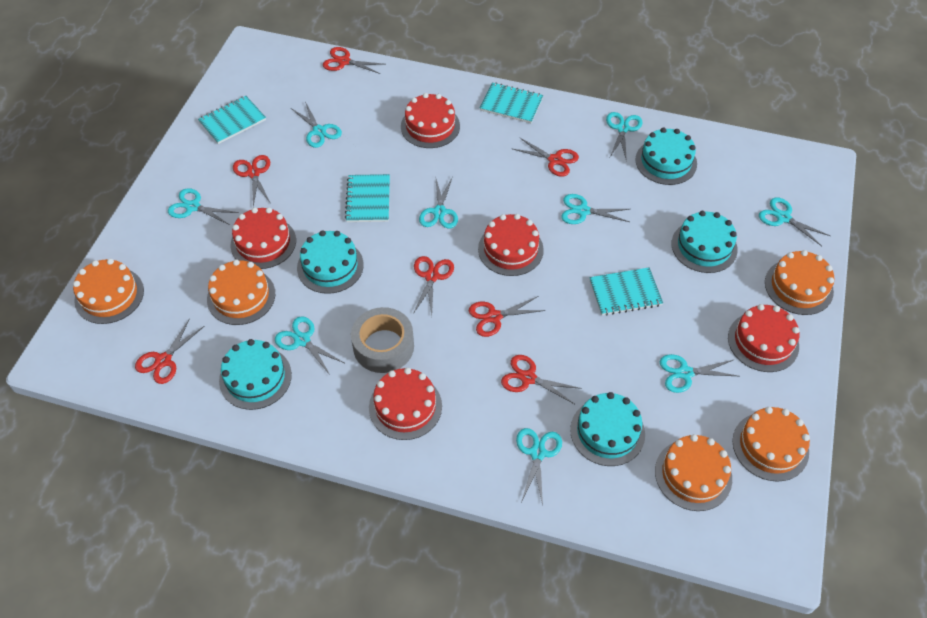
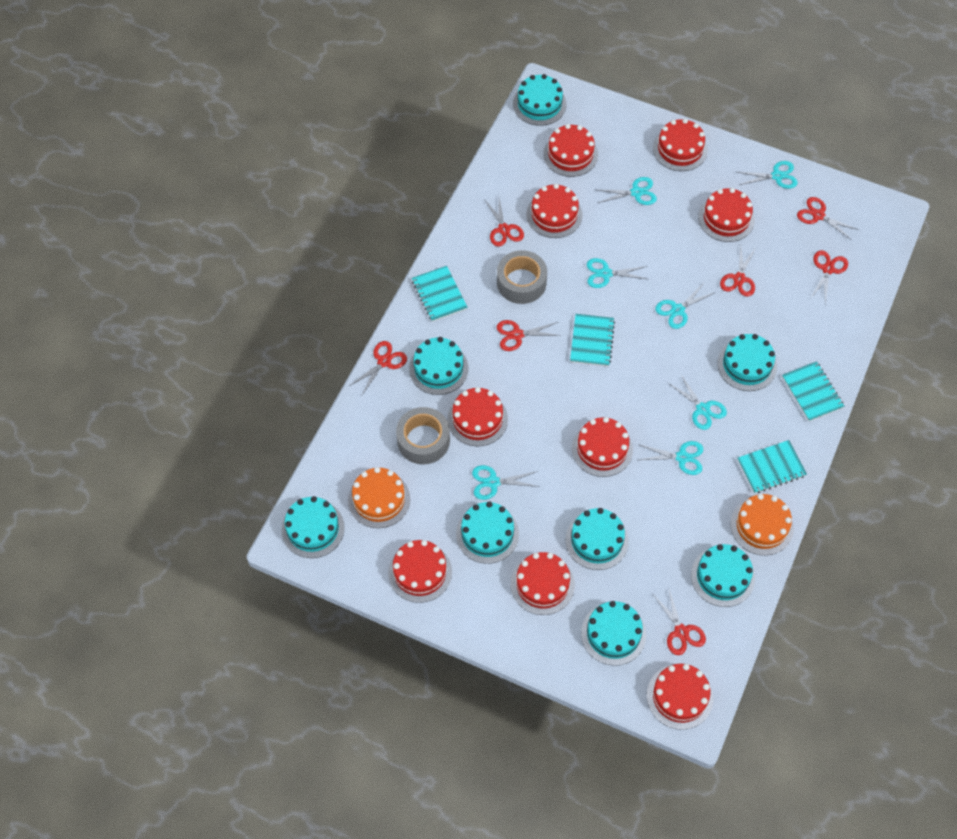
grey tape: 1 -> 2
orange cake: 5 -> 2
red cake: 5 -> 9
turquoise cake: 5 -> 8
turquoise scissors: 9 -> 7

